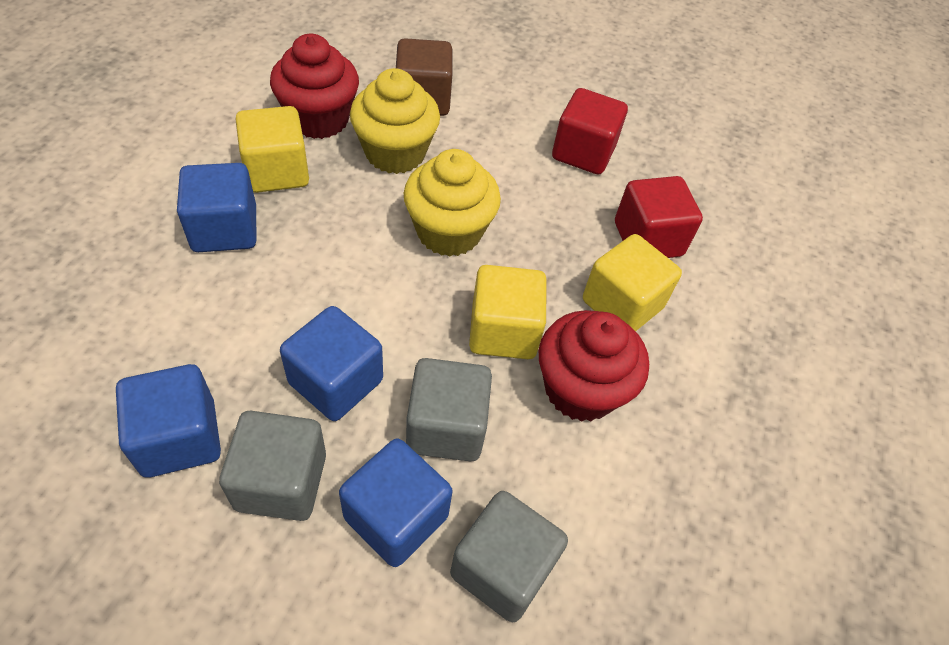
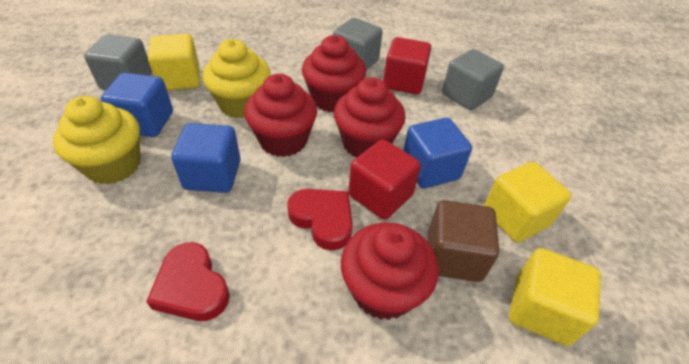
blue cube: 4 -> 3
red cupcake: 2 -> 4
red heart: 0 -> 2

